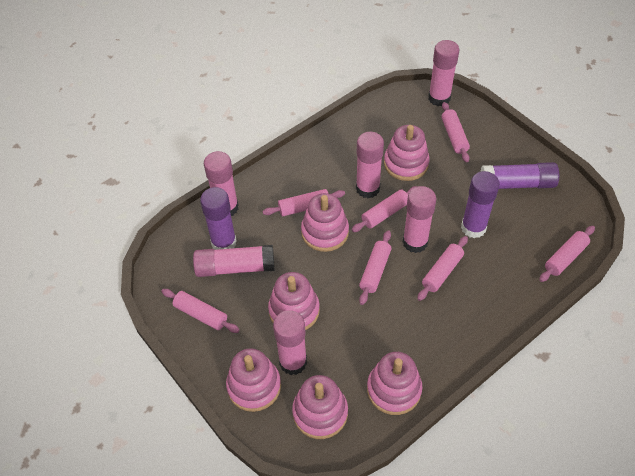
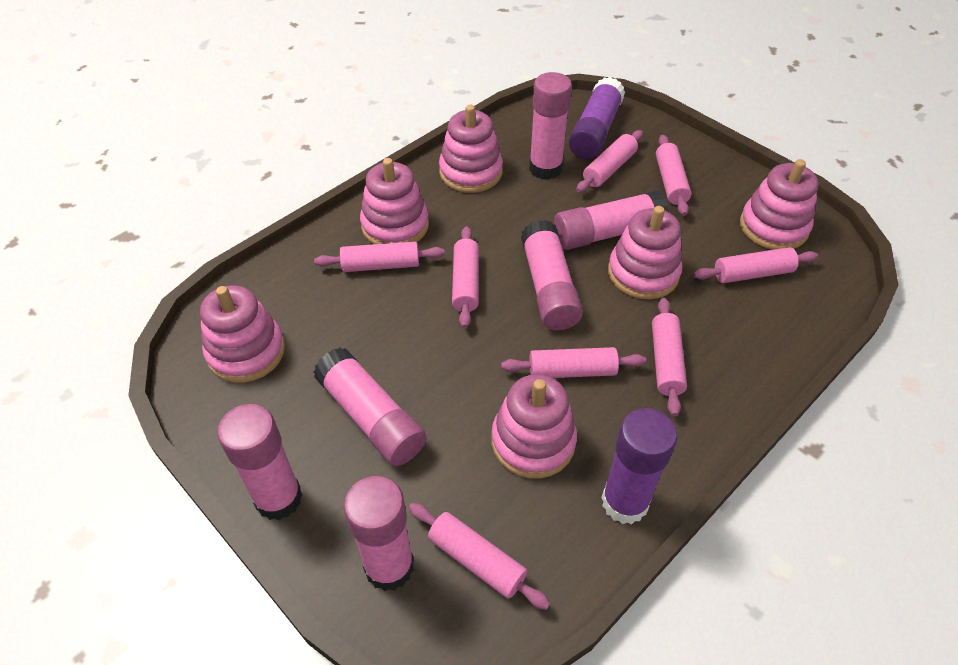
pink rolling pin: 7 -> 8
purple glue stick: 3 -> 2

